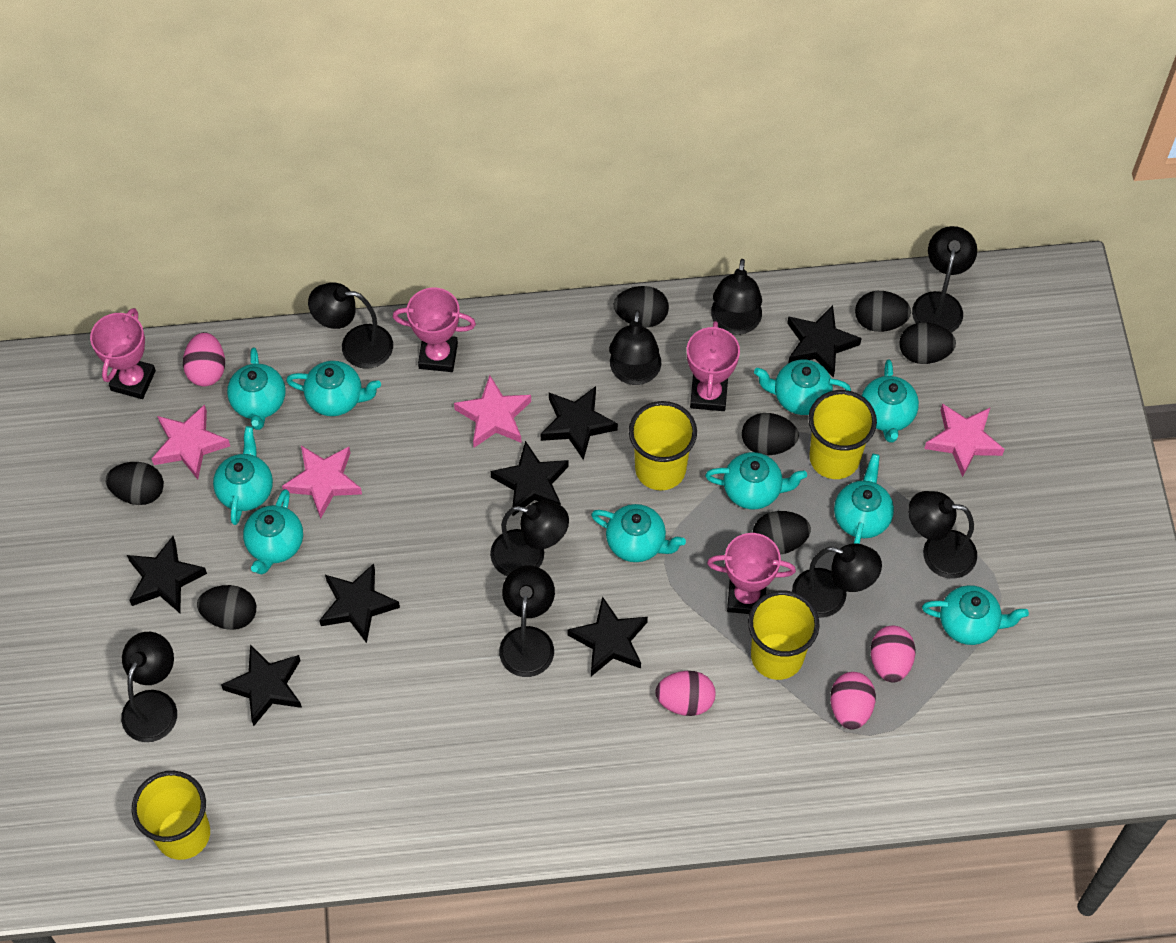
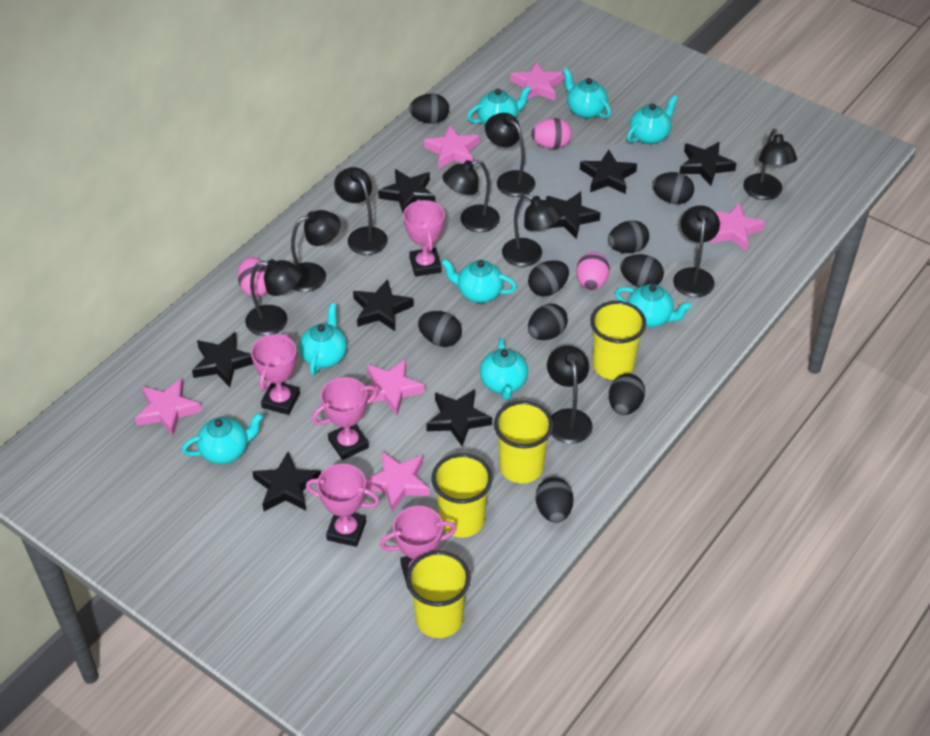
black egg: 7 -> 9
black star: 7 -> 8
pink egg: 4 -> 3
pink star: 4 -> 6
pink trophy: 4 -> 5
turquoise teapot: 10 -> 8

